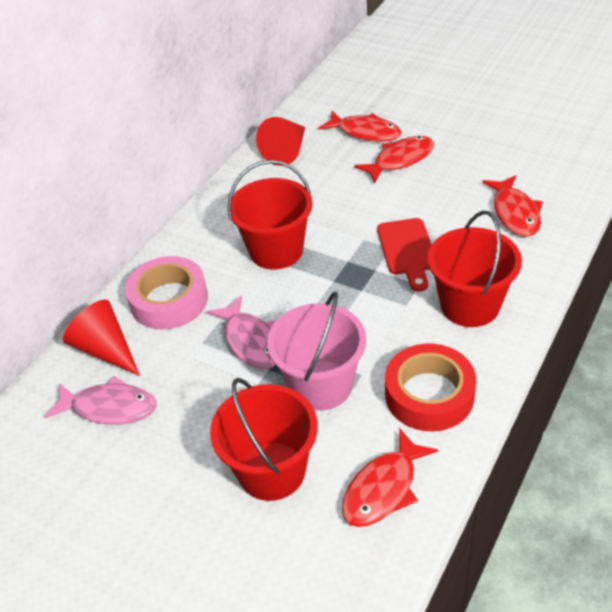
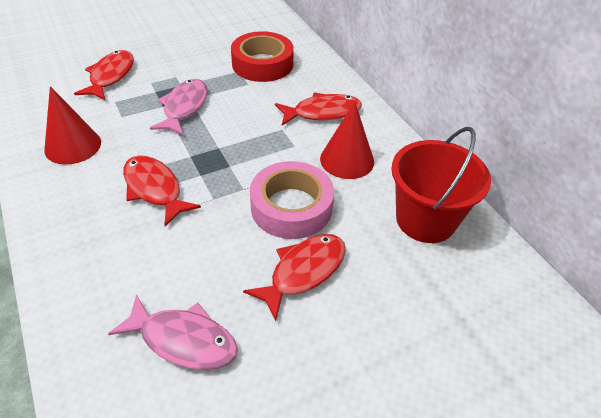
pink bucket: 1 -> 0
red bucket: 3 -> 1
red cutting board: 1 -> 0

